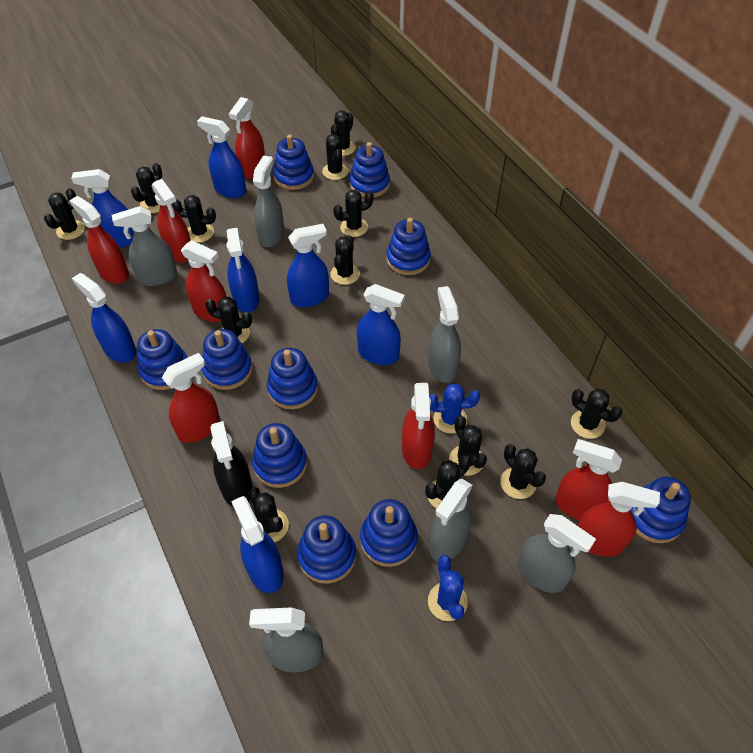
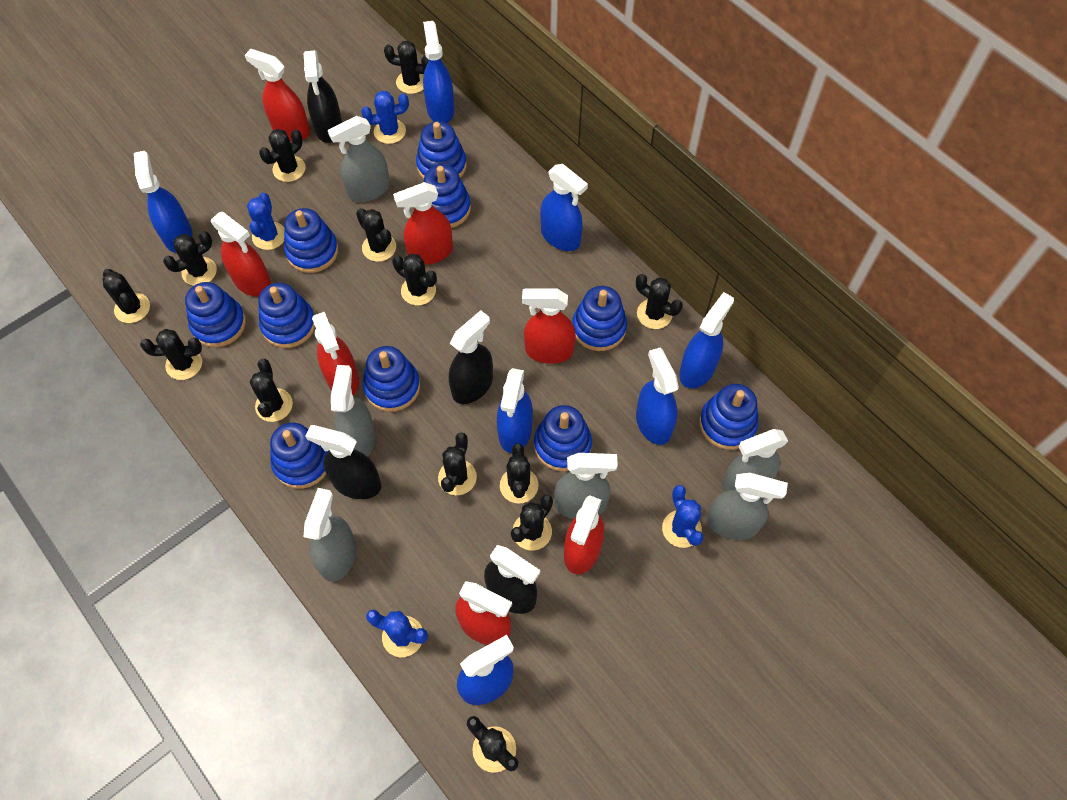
black spray bottle: 1 -> 4
blue cactus: 2 -> 4
red spray bottle: 8 -> 7

